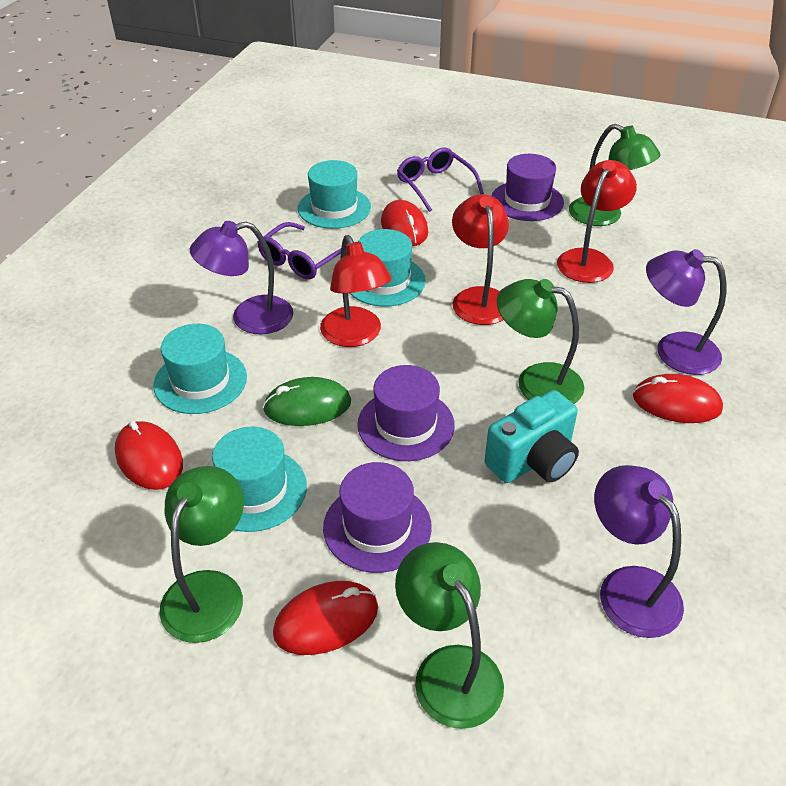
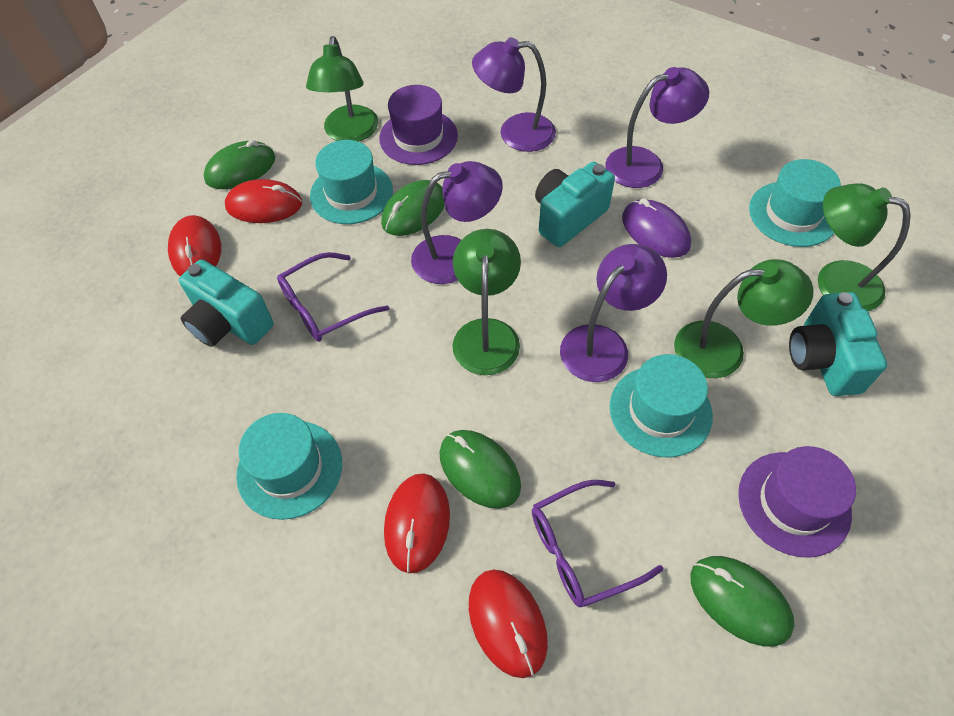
green mouse: 1 -> 4
purple hat: 3 -> 2
purple lamp: 3 -> 4
purple mouse: 0 -> 1
red lamp: 3 -> 0
turquoise camera: 1 -> 3

